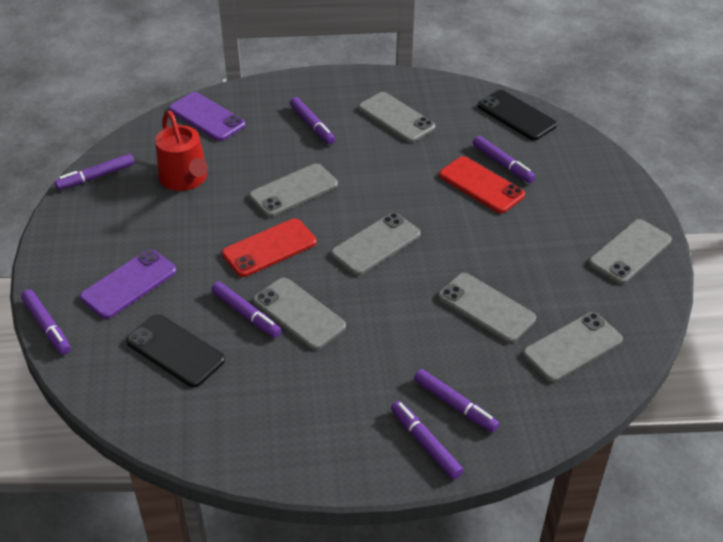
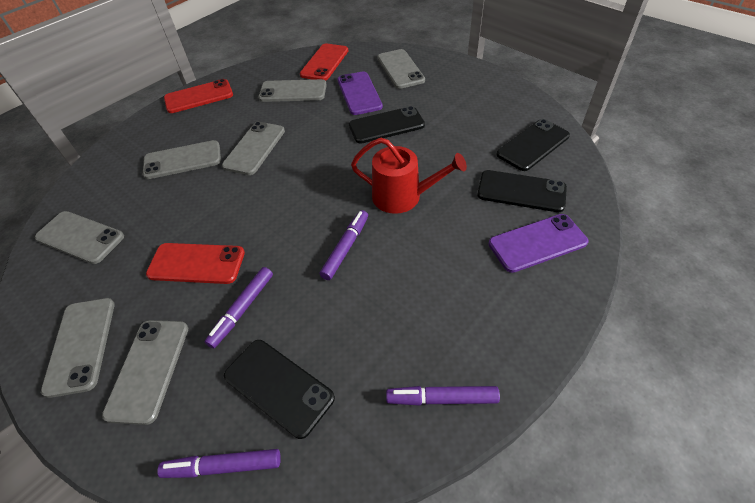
black phone: 2 -> 4
purple marker: 7 -> 4
red phone: 2 -> 3

